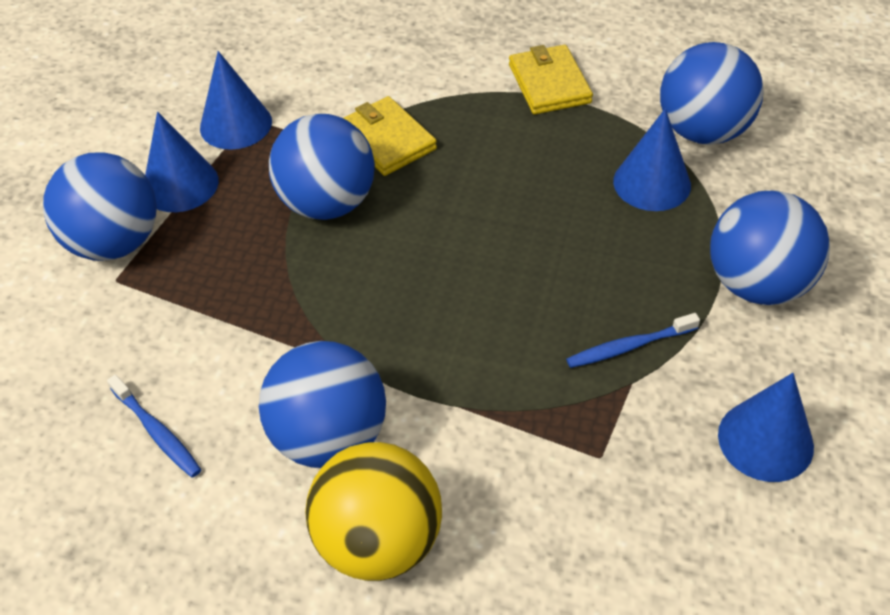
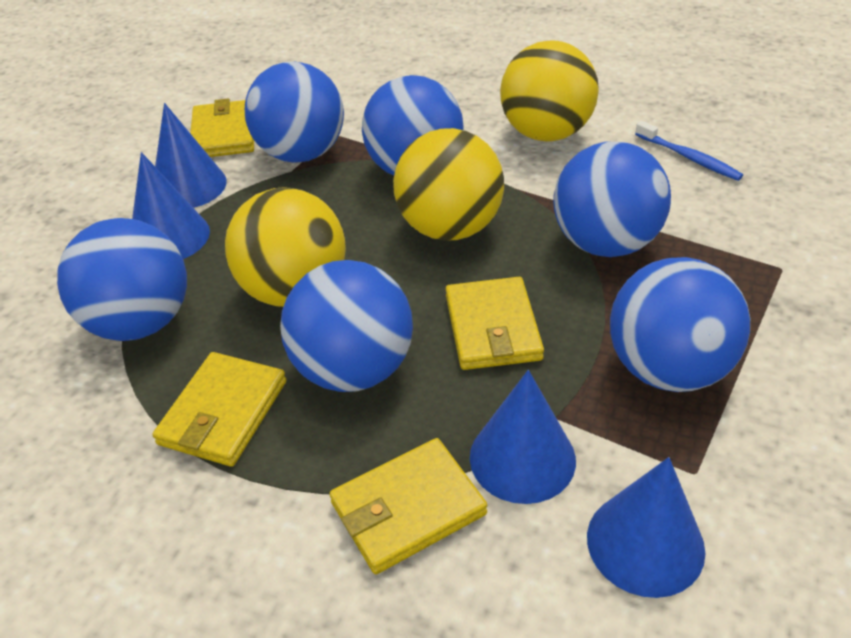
blue ball: 5 -> 6
blue toothbrush: 2 -> 1
yellow ball: 1 -> 3
yellow wallet: 2 -> 4

